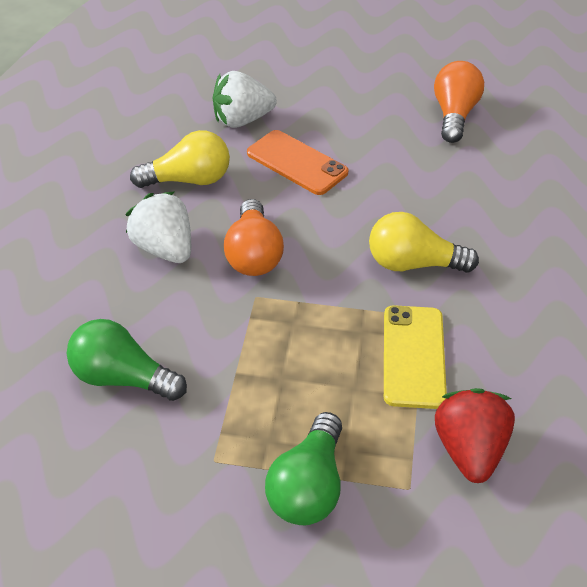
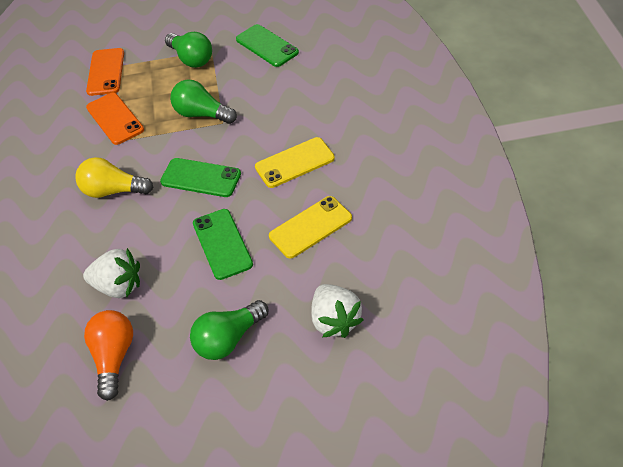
green light bulb: 2 -> 3
green phone: 0 -> 3
orange light bulb: 2 -> 1
orange phone: 1 -> 2
red strawberry: 1 -> 0
yellow light bulb: 2 -> 1
yellow phone: 1 -> 2

